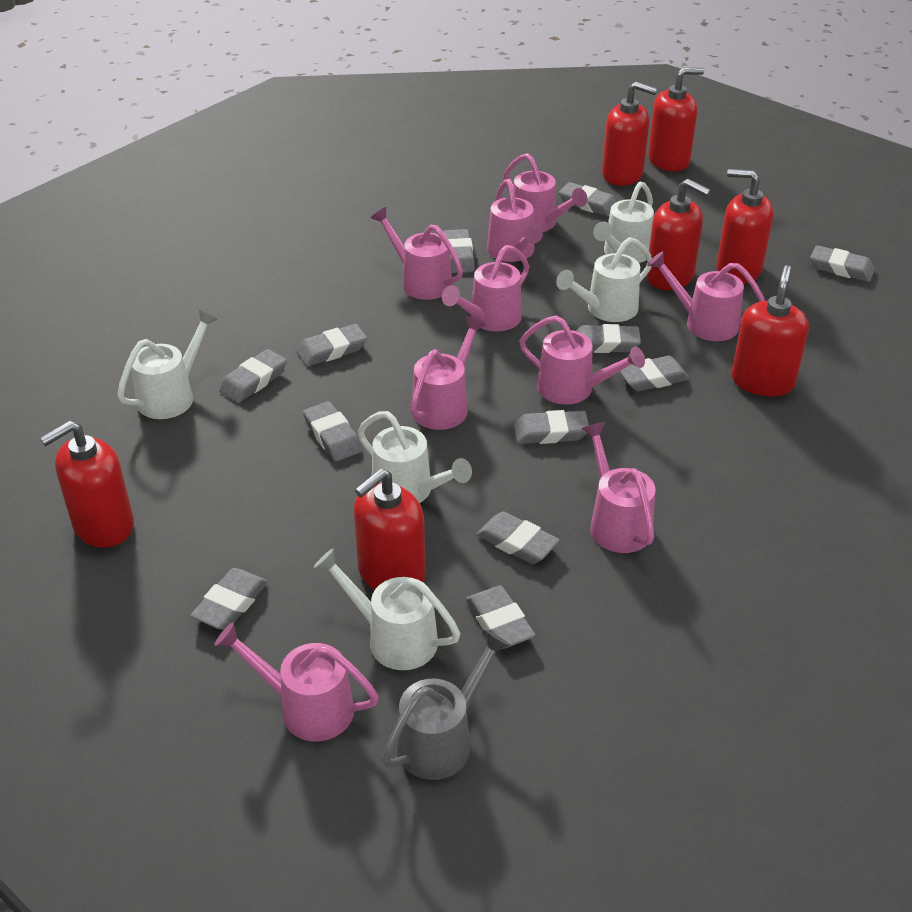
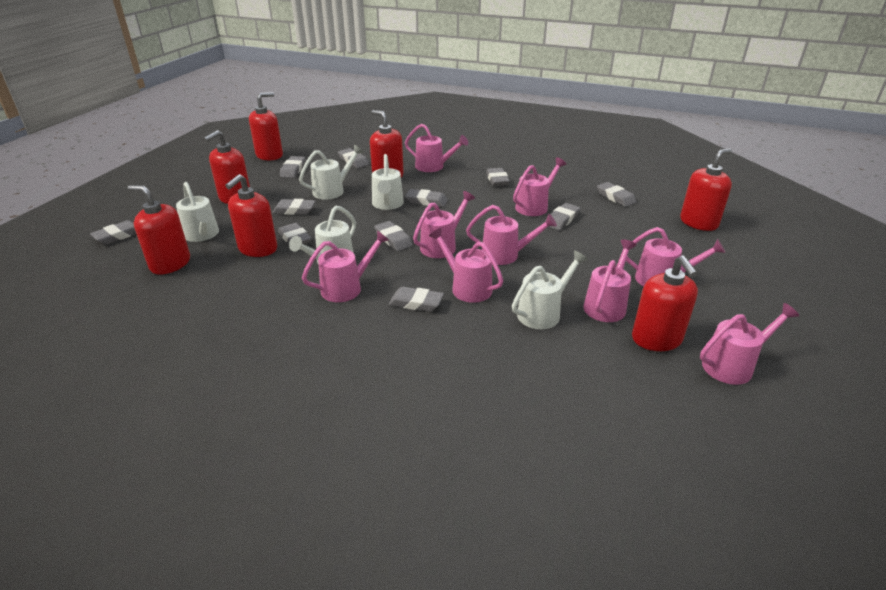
grey eraser: 12 -> 11
grey watering can: 1 -> 0

